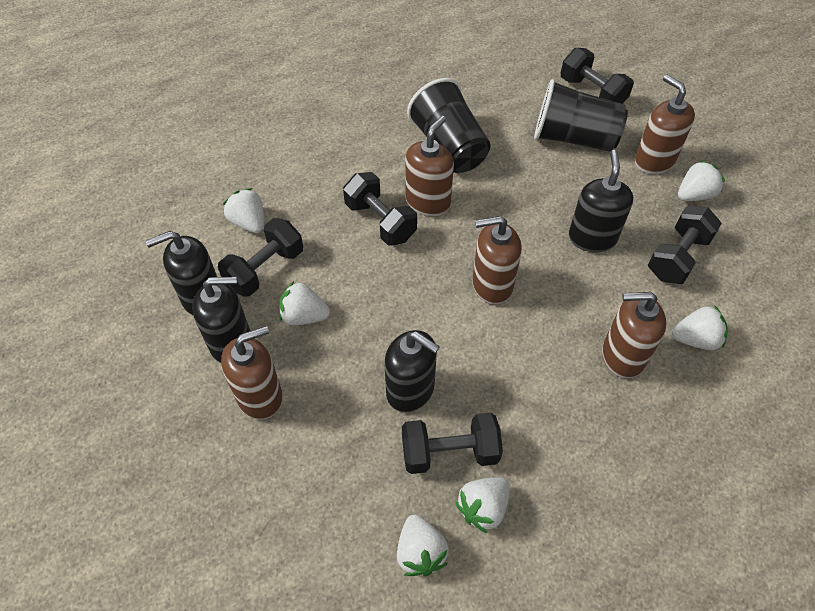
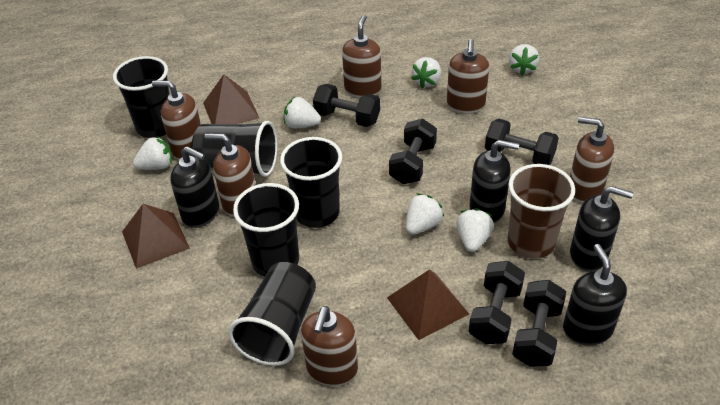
black cup: 2 -> 5
brown cup: 0 -> 1
brown pyramid: 0 -> 3
brown soap dispenser: 5 -> 6

